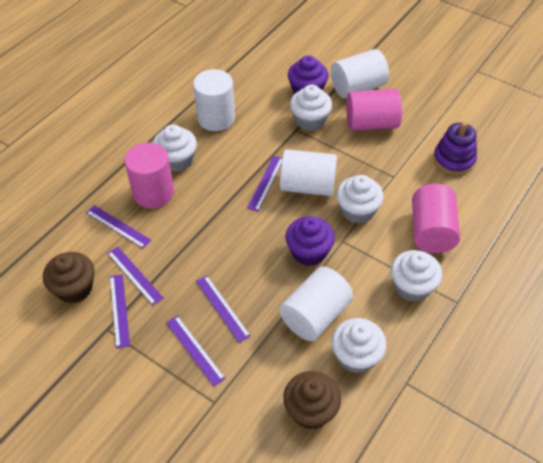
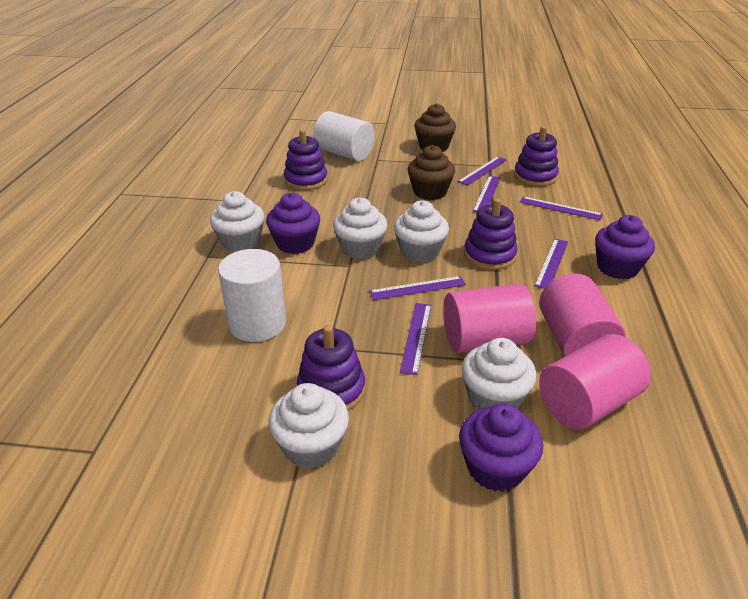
purple cupcake: 2 -> 3
purple stacking toy: 1 -> 4
white cylinder: 4 -> 2

